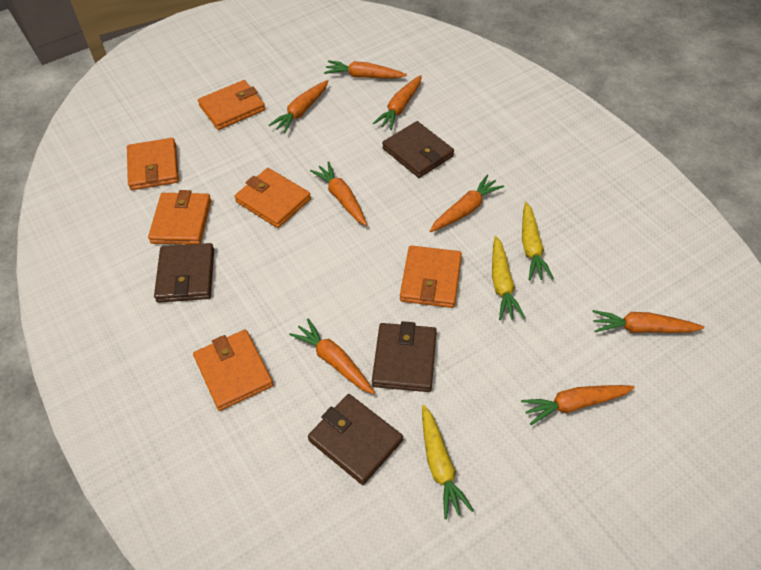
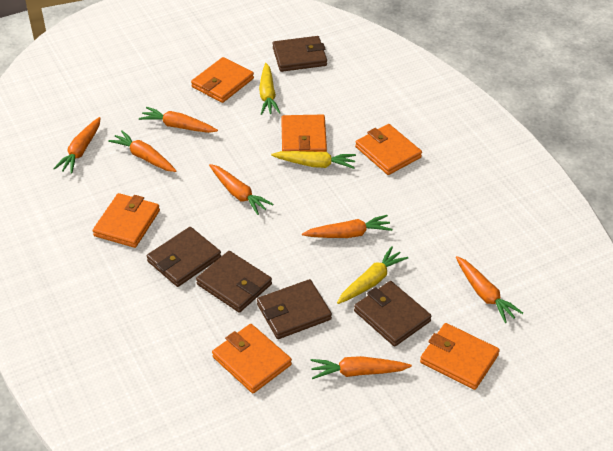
brown wallet: 4 -> 5
orange carrot: 8 -> 7

